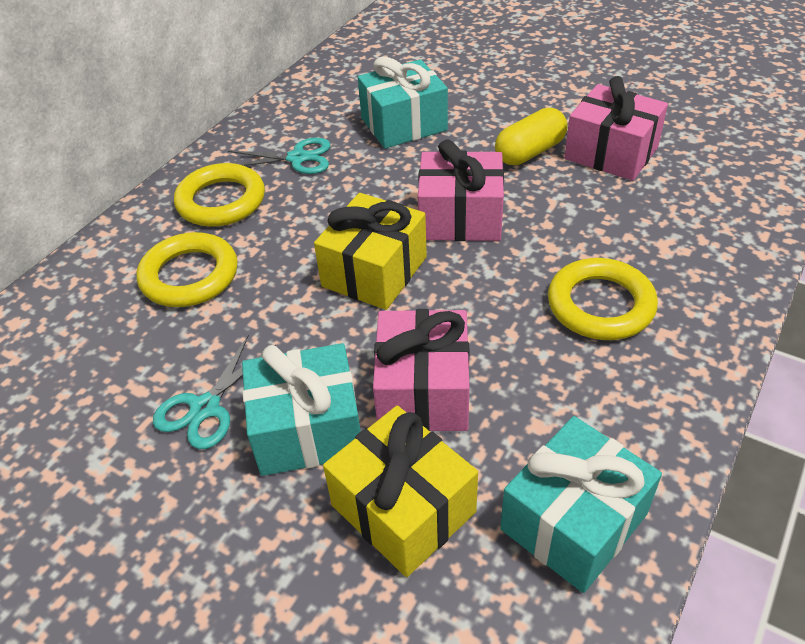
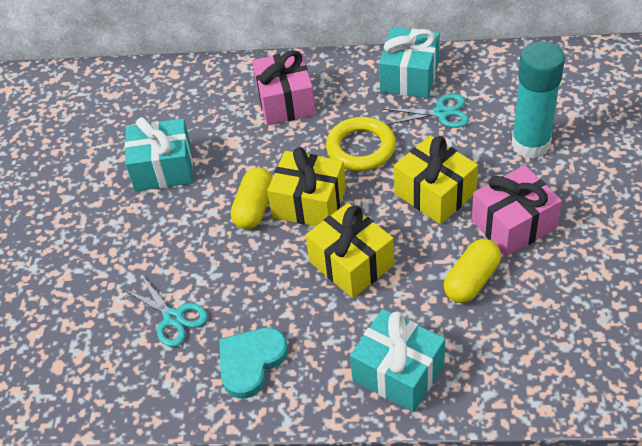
pink gift: 3 -> 2
turquoise glue stick: 0 -> 1
turquoise heart: 0 -> 1
yellow capsule: 1 -> 2
yellow gift: 2 -> 3
yellow ring: 3 -> 1

